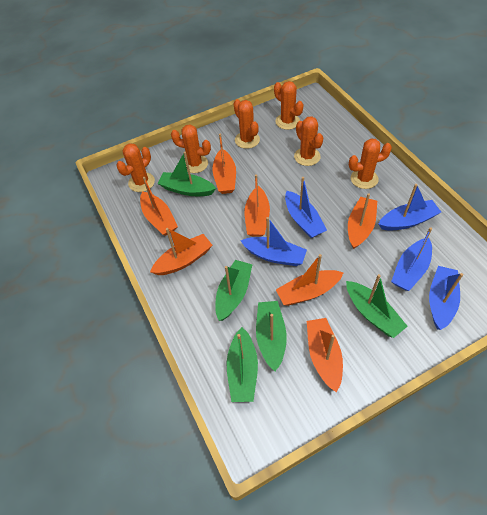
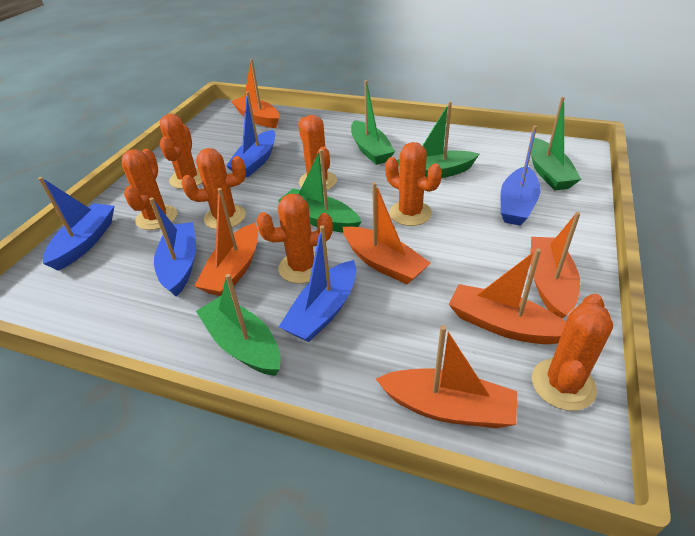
orange boat: 7 -> 6
orange cactus: 6 -> 7

